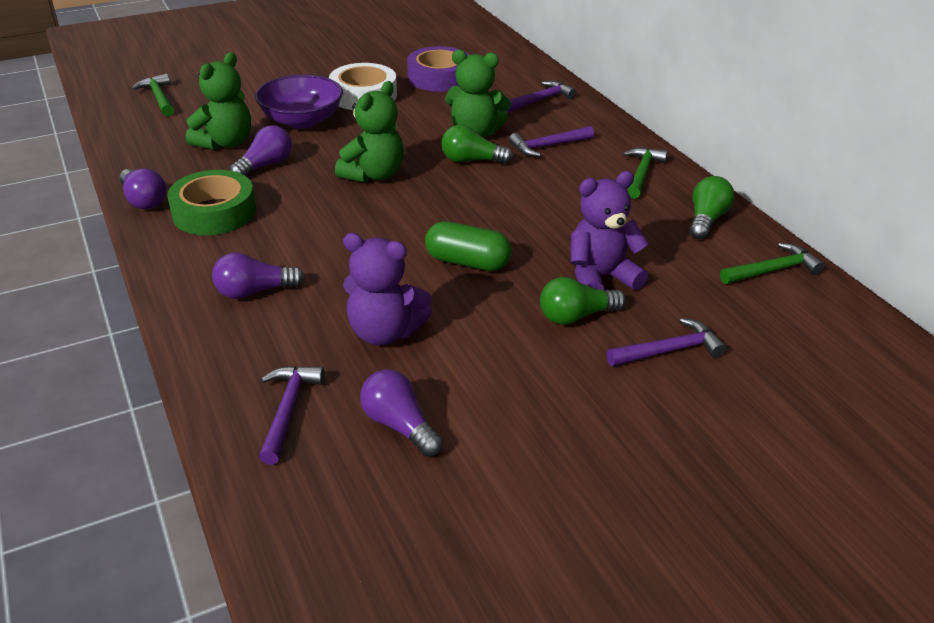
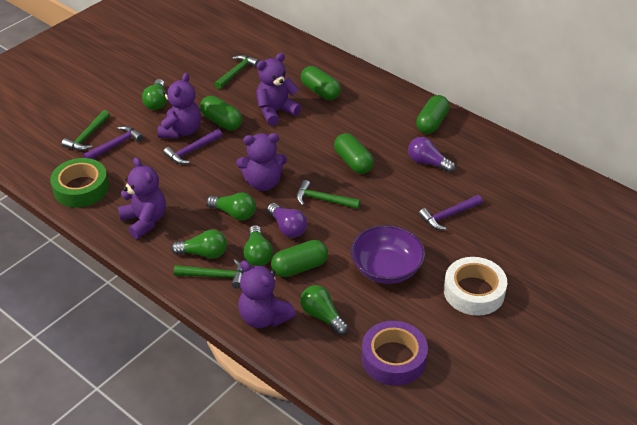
green capsule: 1 -> 5
green hammer: 3 -> 4
green light bulb: 3 -> 5
green teddy bear: 3 -> 0
purple hammer: 4 -> 3
purple light bulb: 4 -> 2
purple teddy bear: 2 -> 5

